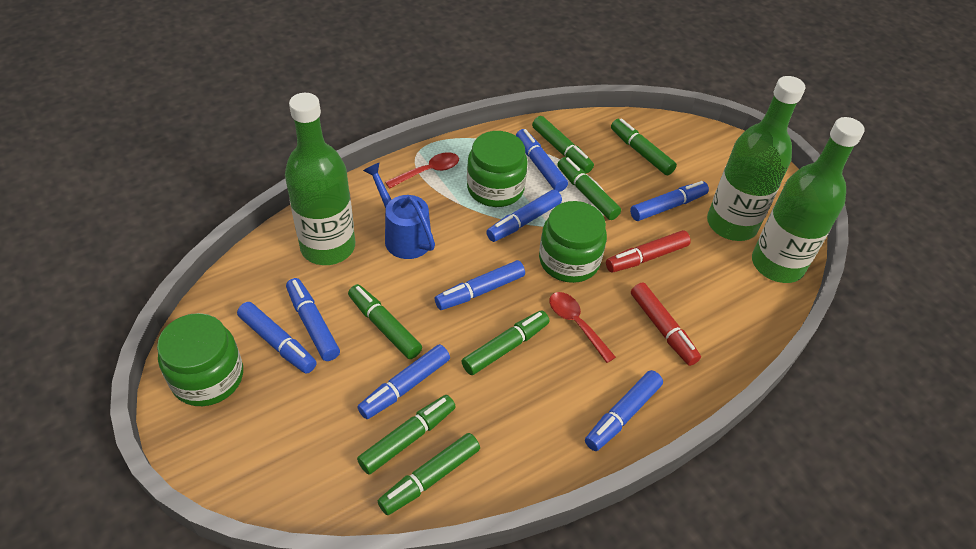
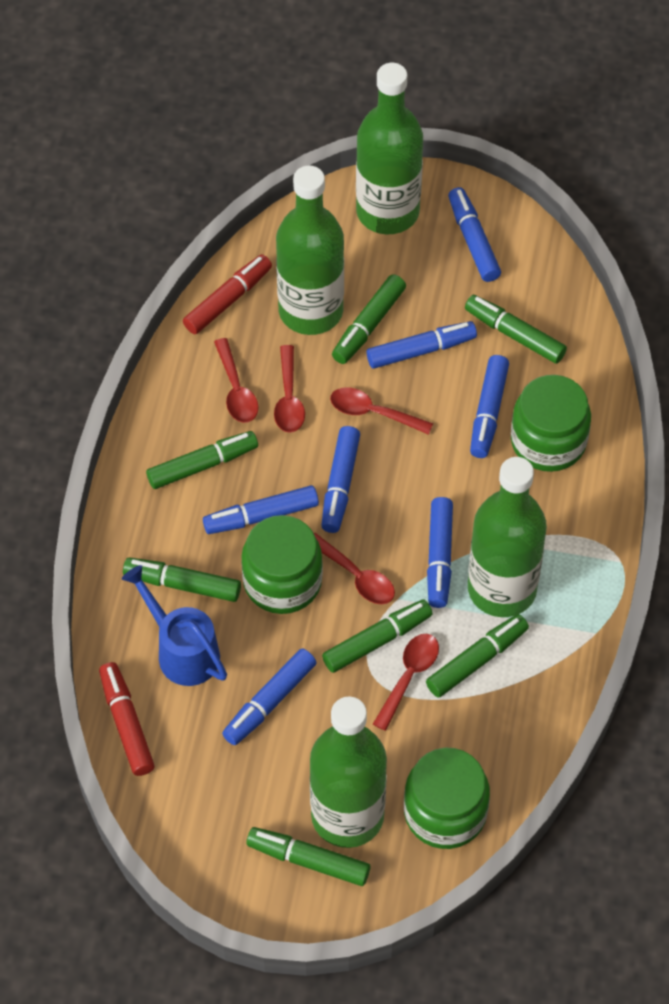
blue marker: 8 -> 7
green bottle: 3 -> 4
red spoon: 2 -> 5

